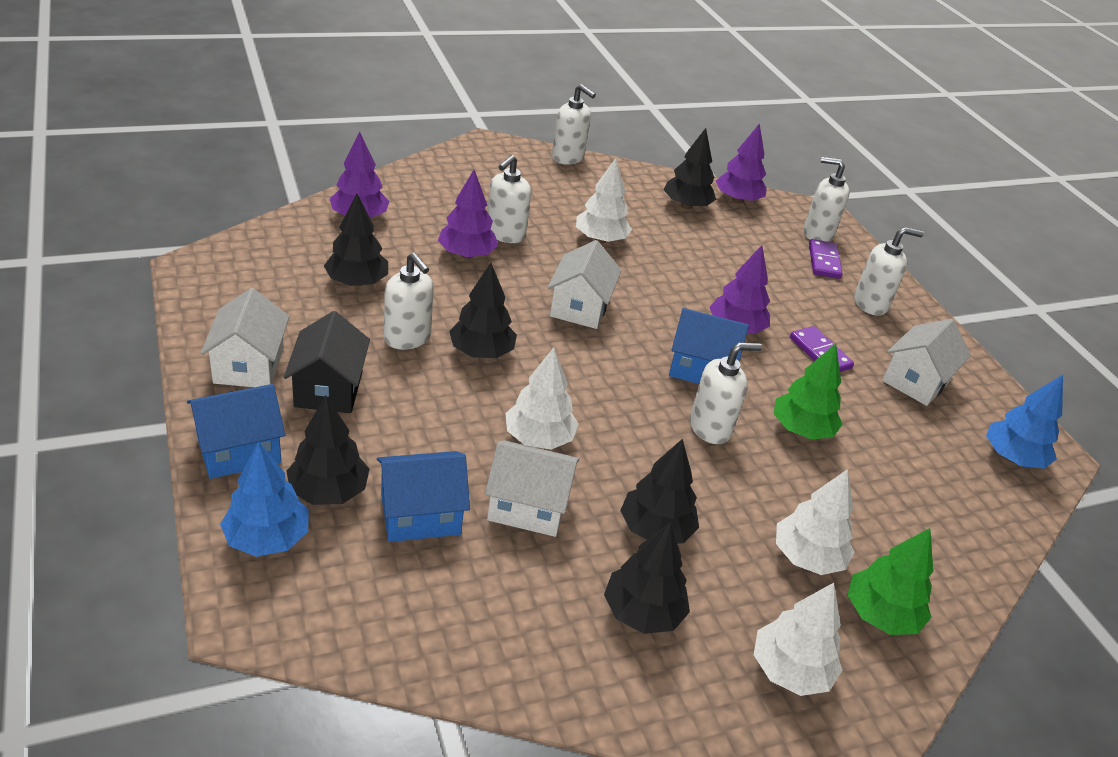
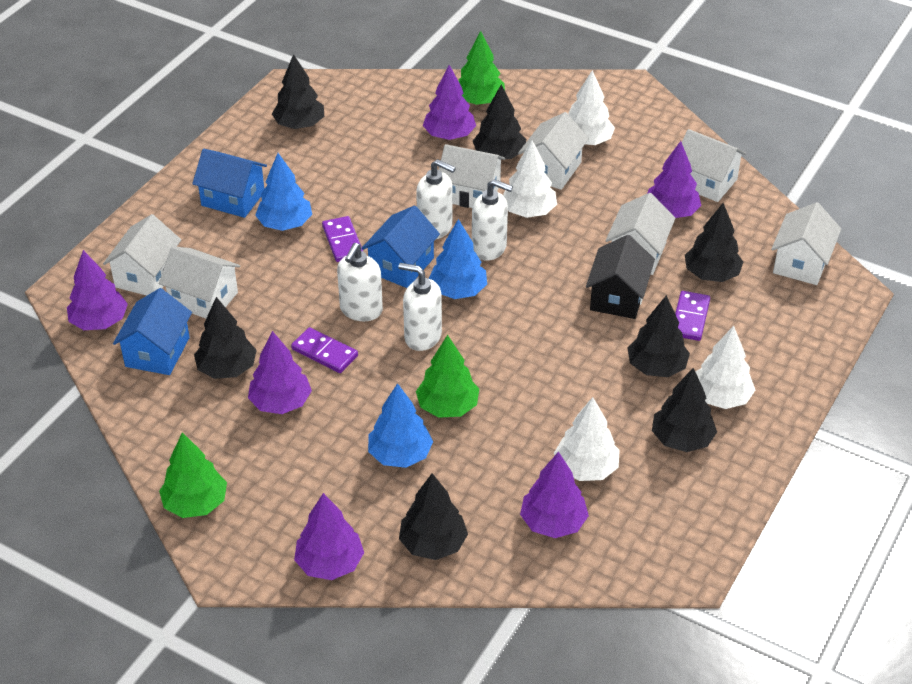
black tree: 6 -> 7
blue tree: 2 -> 3
green tree: 2 -> 3
purple domino: 2 -> 3
purple tree: 4 -> 6
white house: 4 -> 7
white soap dispenser: 6 -> 4

